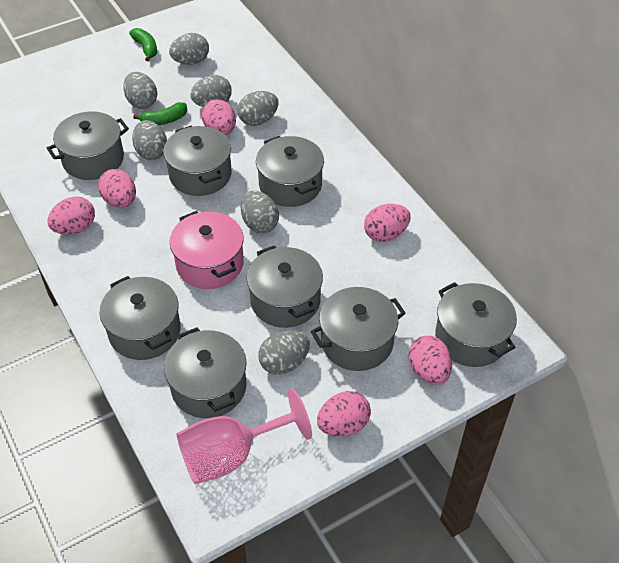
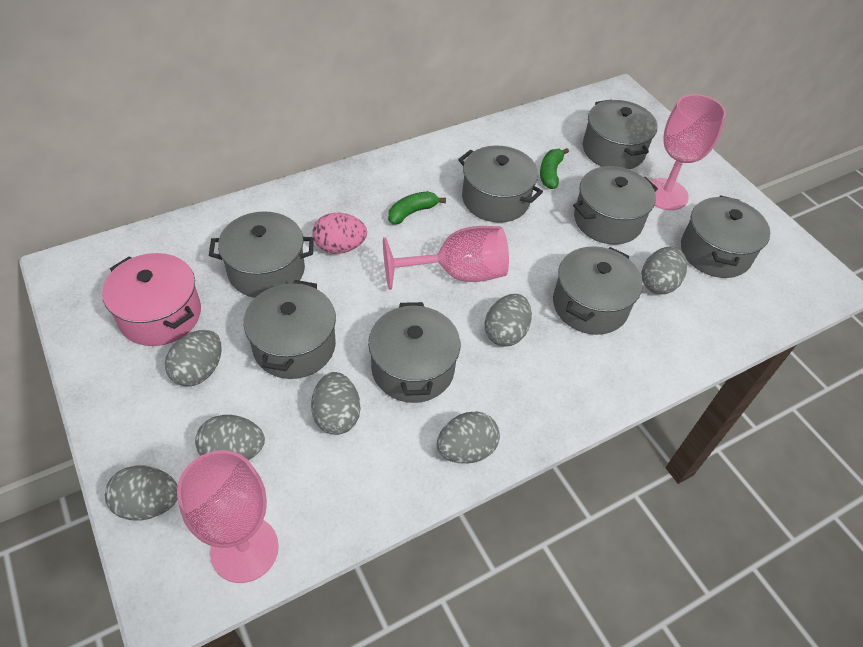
pink egg: 6 -> 1
pink goblet: 1 -> 3

